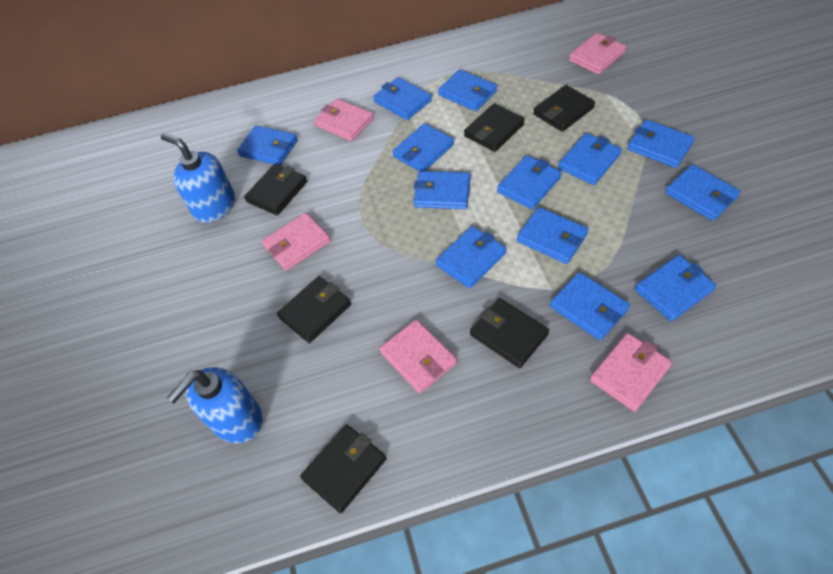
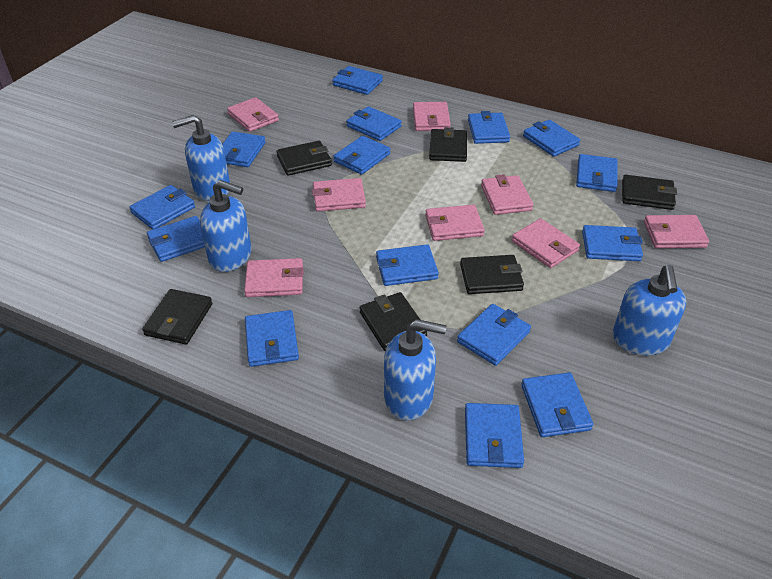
blue soap dispenser: 2 -> 4
blue wallet: 13 -> 15
pink wallet: 5 -> 8

